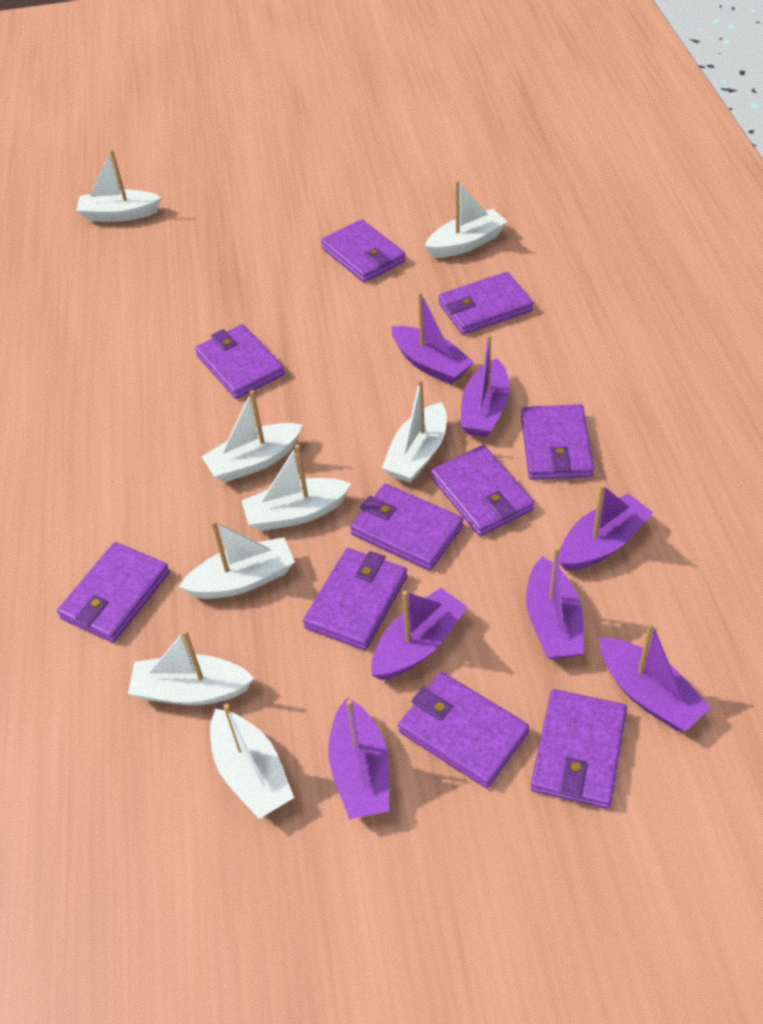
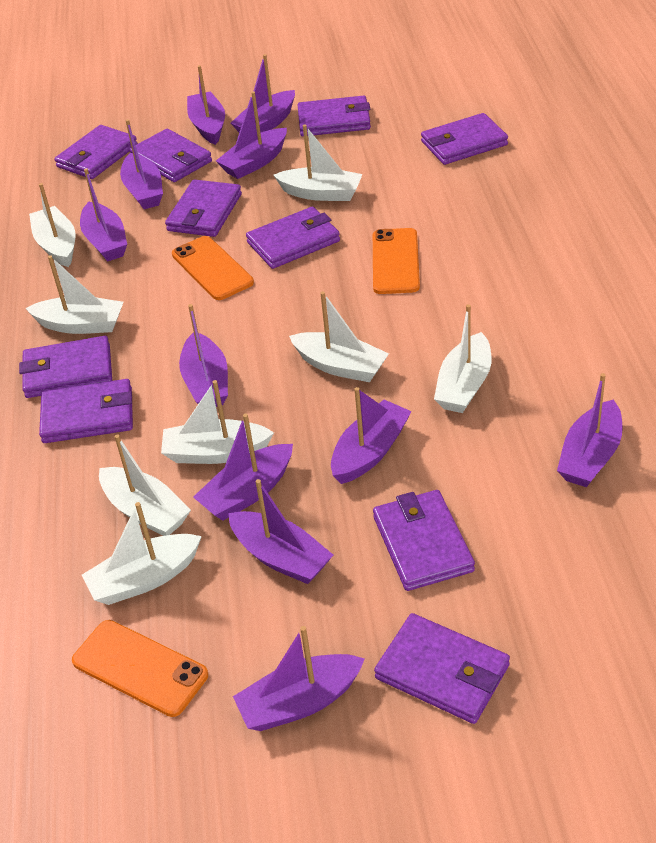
orange phone: 0 -> 3
purple boat: 7 -> 11

